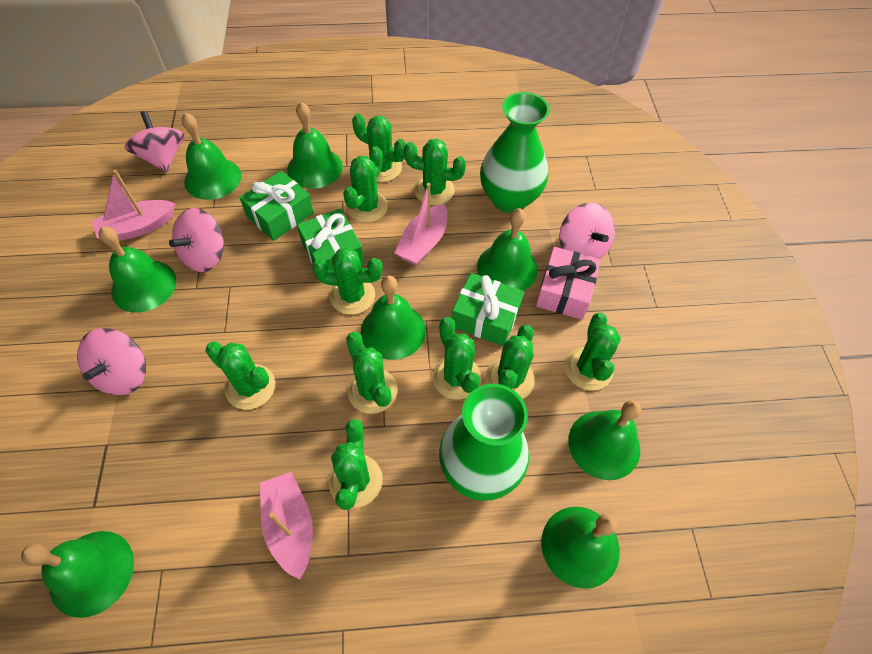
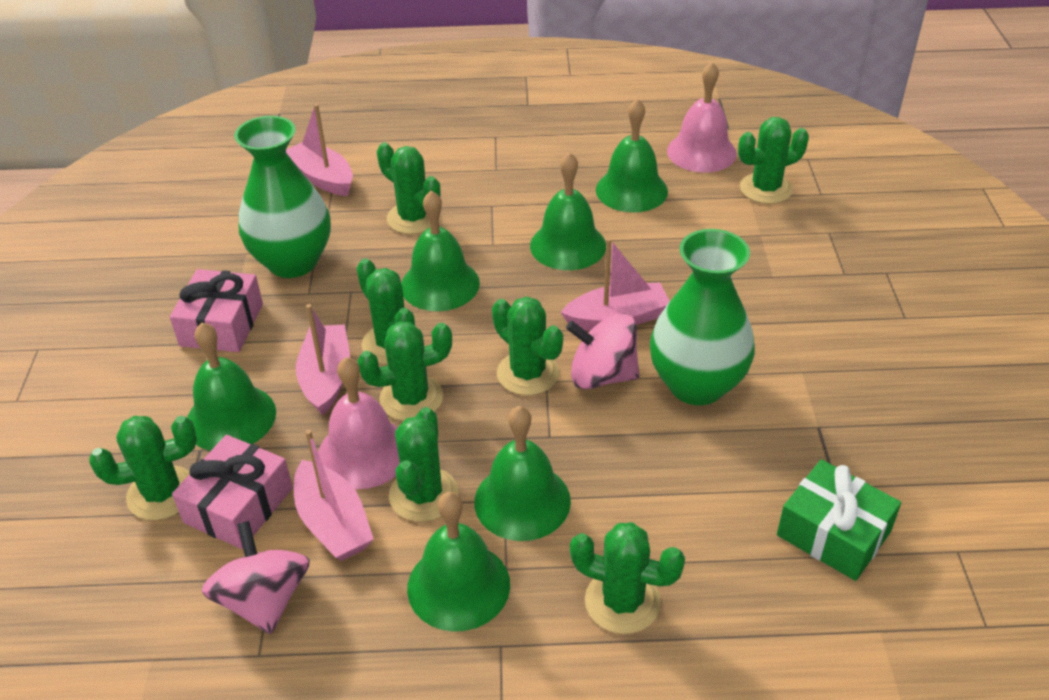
green bell: 8 -> 6
green cactus: 10 -> 8
green gift: 3 -> 1
pink bell: 0 -> 2
pink boat: 3 -> 4
pink gift: 1 -> 2
pink spinning top: 4 -> 2

